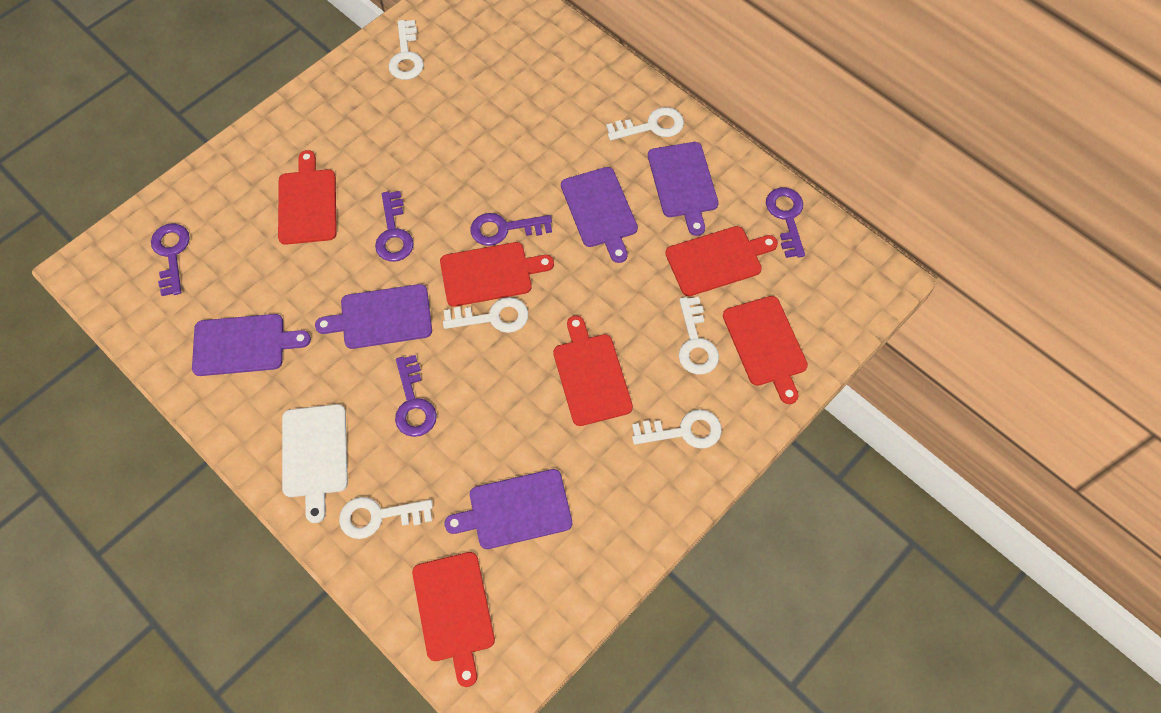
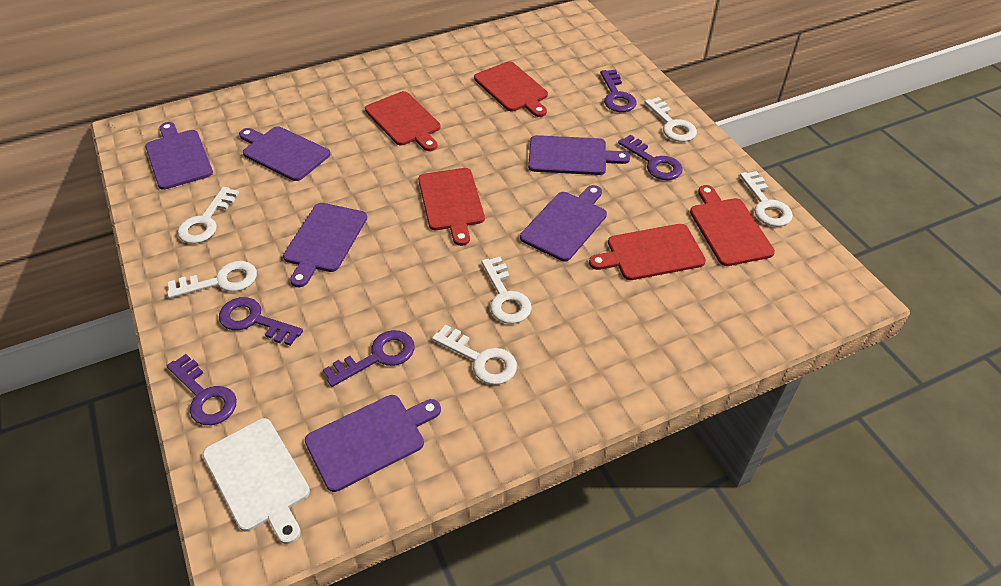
purple cutting board: 5 -> 6
red cutting board: 6 -> 5

